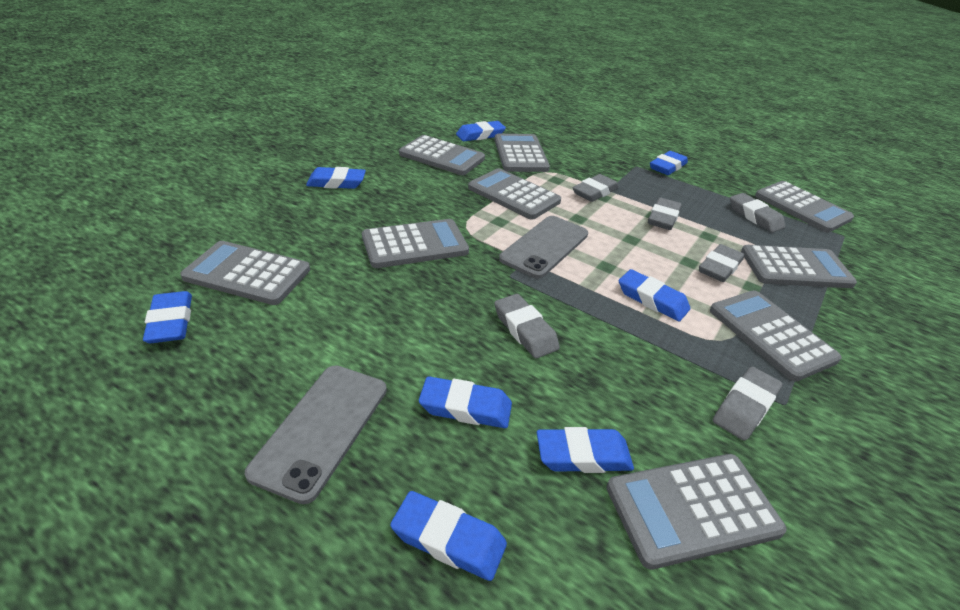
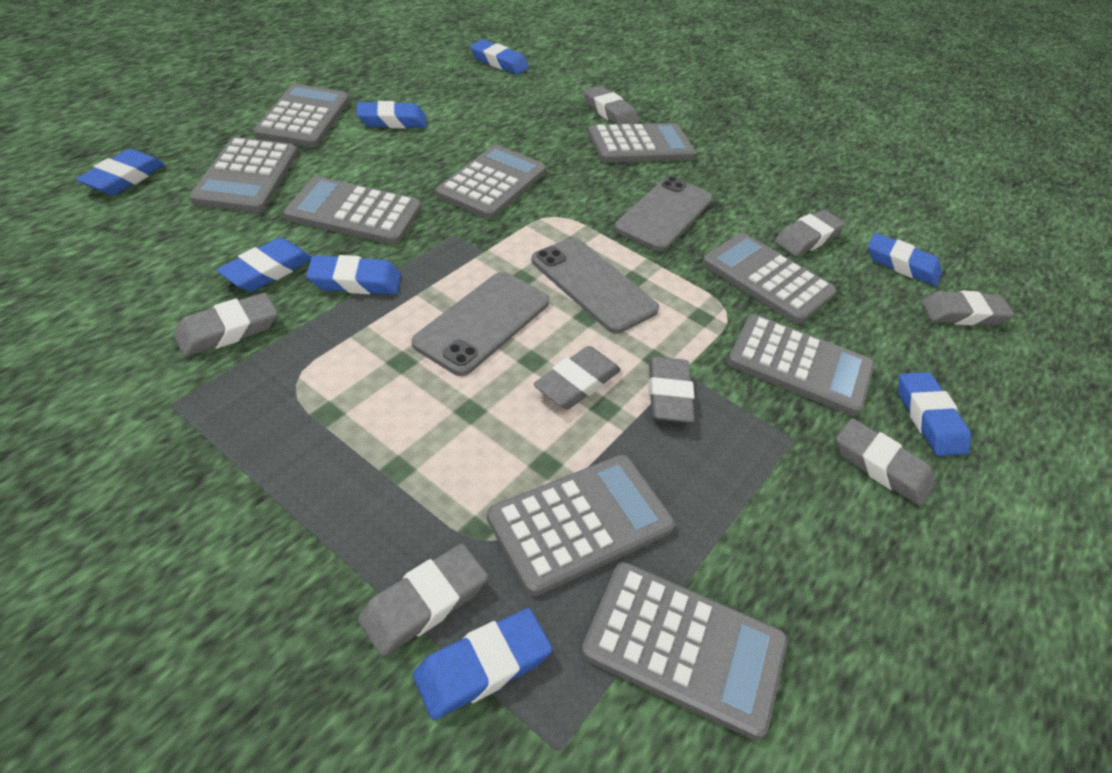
grey eraser: 6 -> 8
grey phone: 2 -> 3

